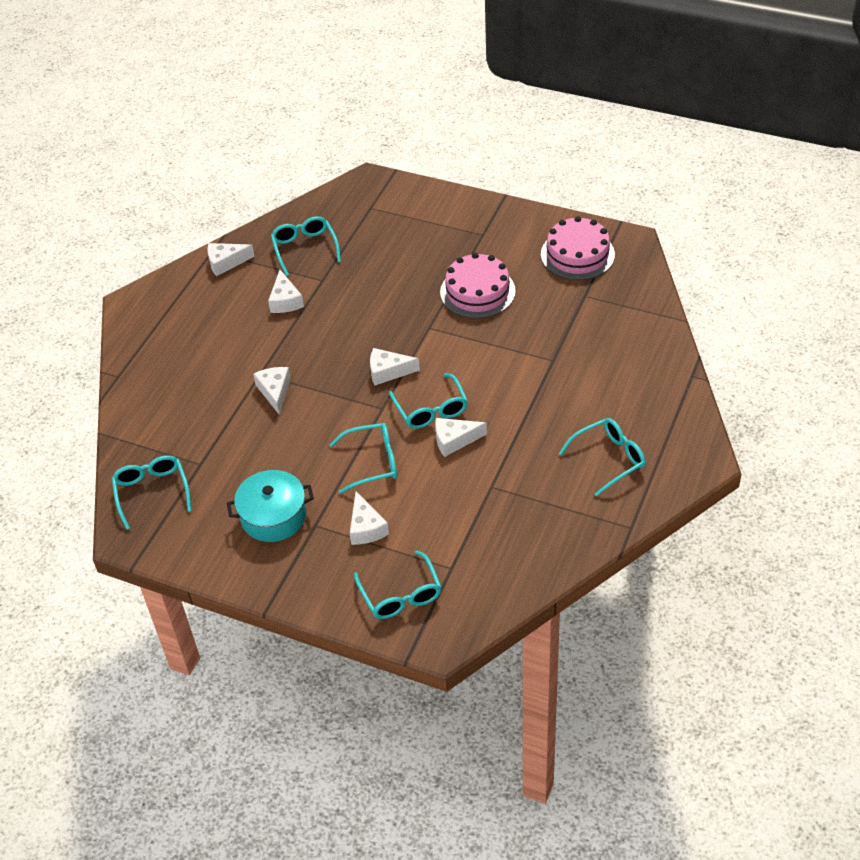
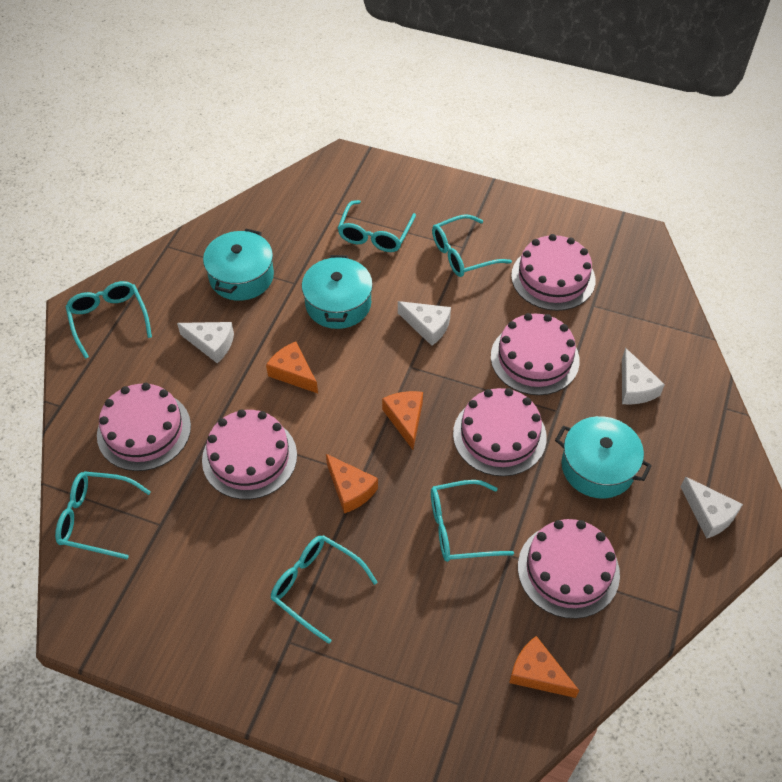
orange cheese: 0 -> 4
pink cake: 2 -> 6
turquoise pot: 1 -> 3
white cheese: 6 -> 4

